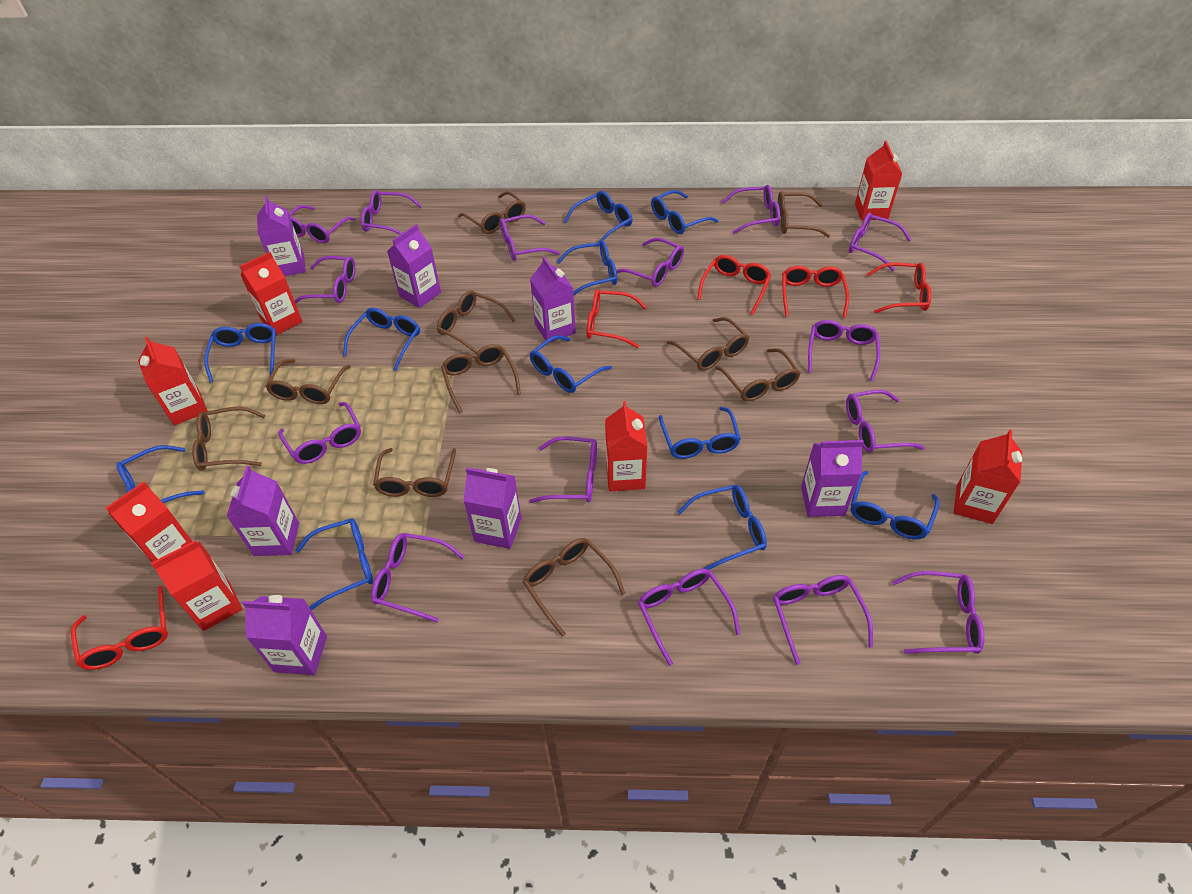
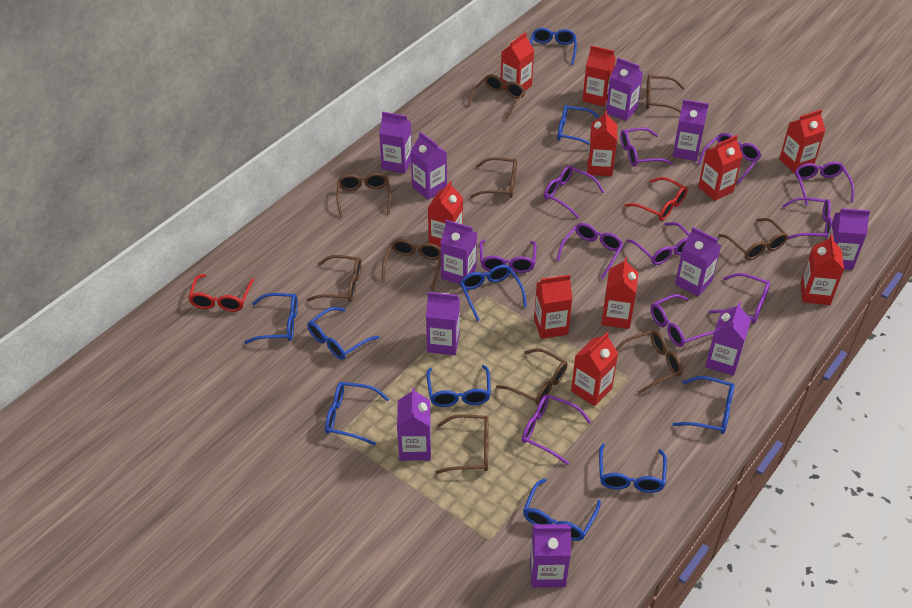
blue glasses: 11 -> 10
purple carton: 7 -> 11
purple glasses: 15 -> 11
red carton: 7 -> 10
red glasses: 5 -> 2

